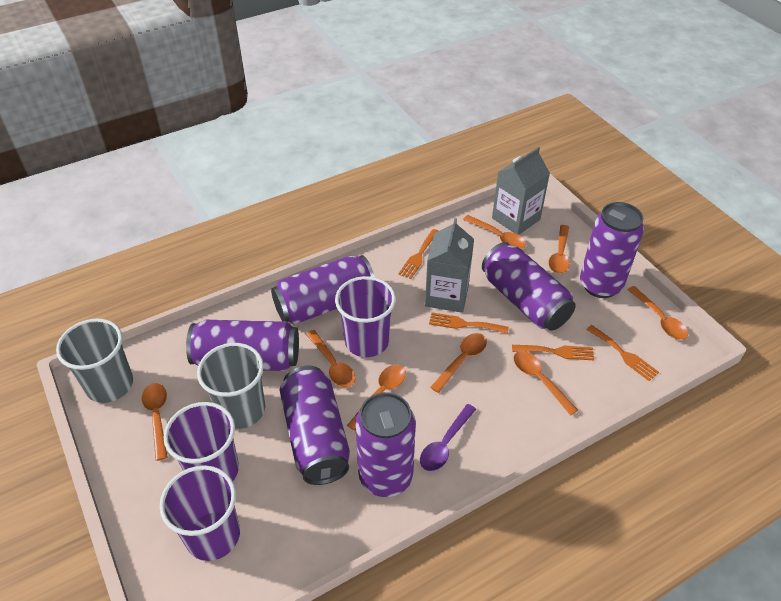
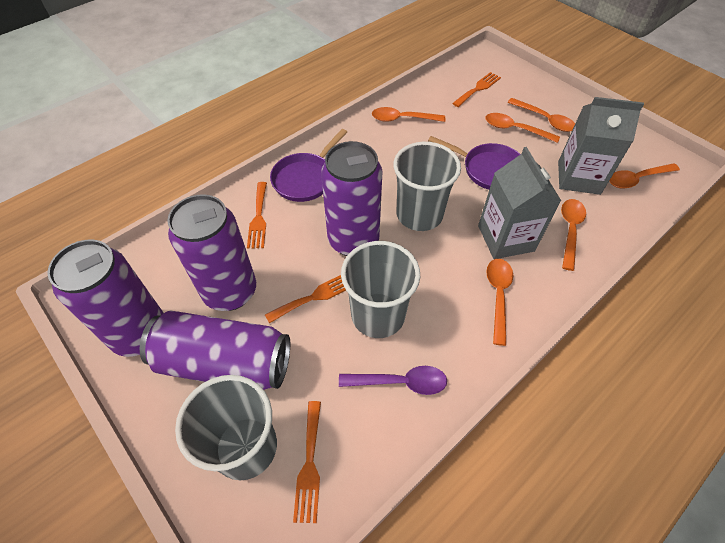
grey cup: 2 -> 3
orange spoon: 8 -> 6
purple can: 6 -> 4
purple cup: 3 -> 0
purple pan: 0 -> 2

